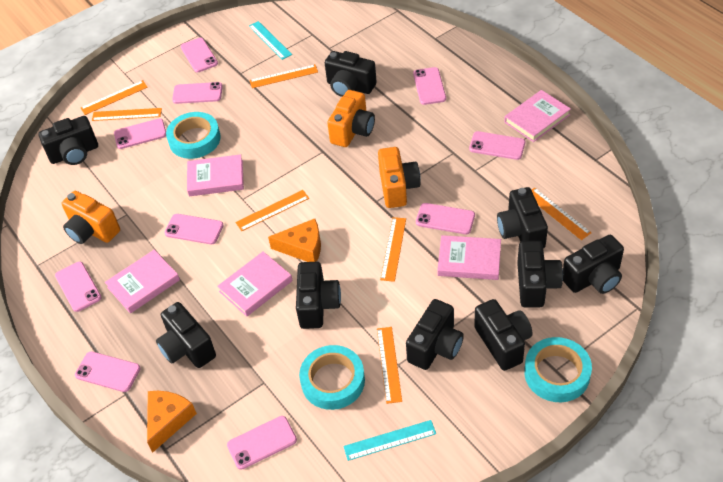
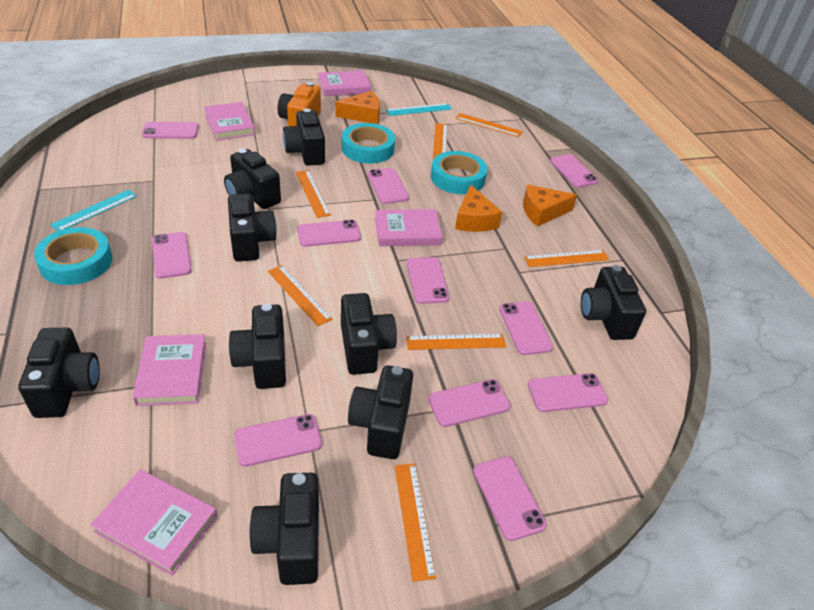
orange camera: 3 -> 1
orange cheese: 2 -> 3
pink phone: 10 -> 11

